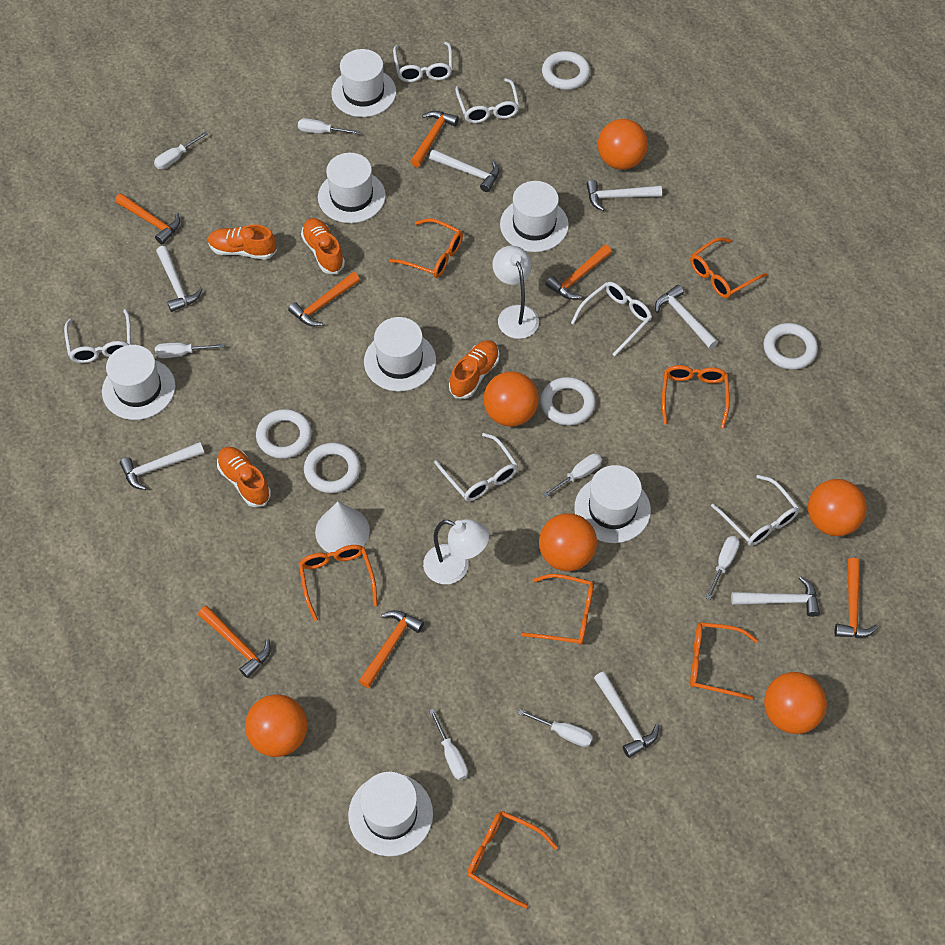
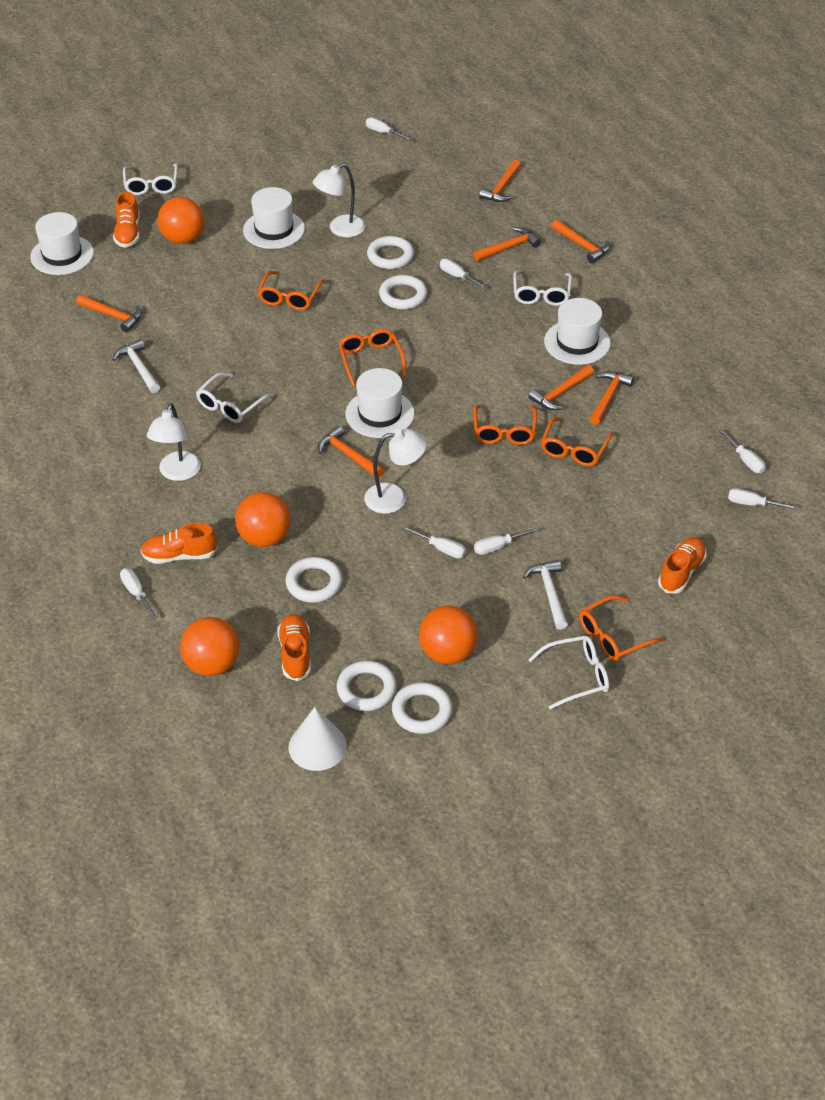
orange ball: 6 -> 4
orange glasses: 7 -> 5
white glasses: 6 -> 4
white hammer: 7 -> 2
white hat: 7 -> 4
white lamp: 2 -> 3

